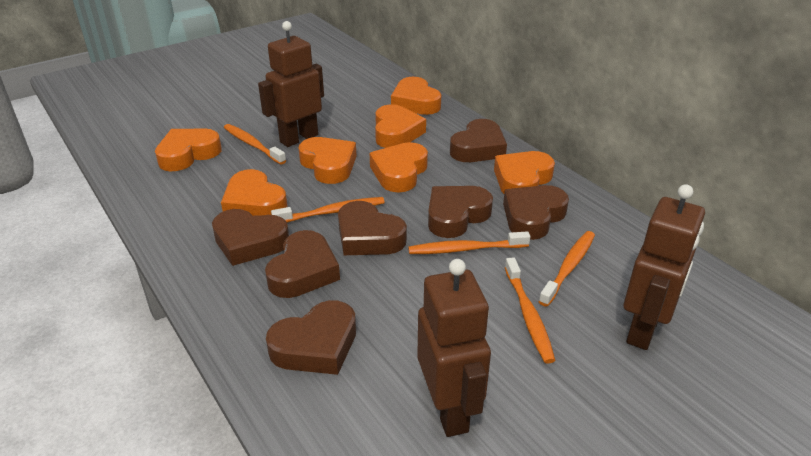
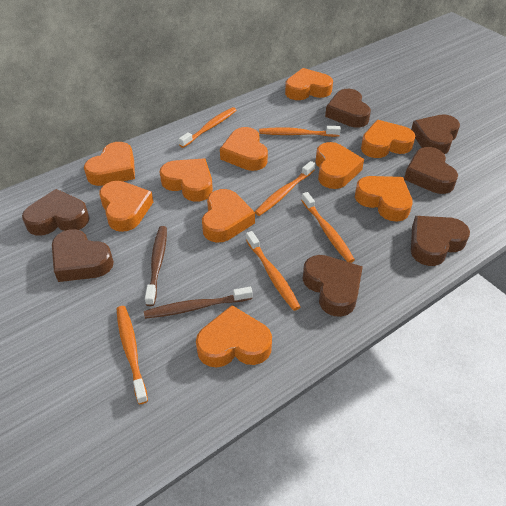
brown robot: 3 -> 0
brown toothbrush: 0 -> 2
orange heart: 7 -> 10
orange toothbrush: 5 -> 6

